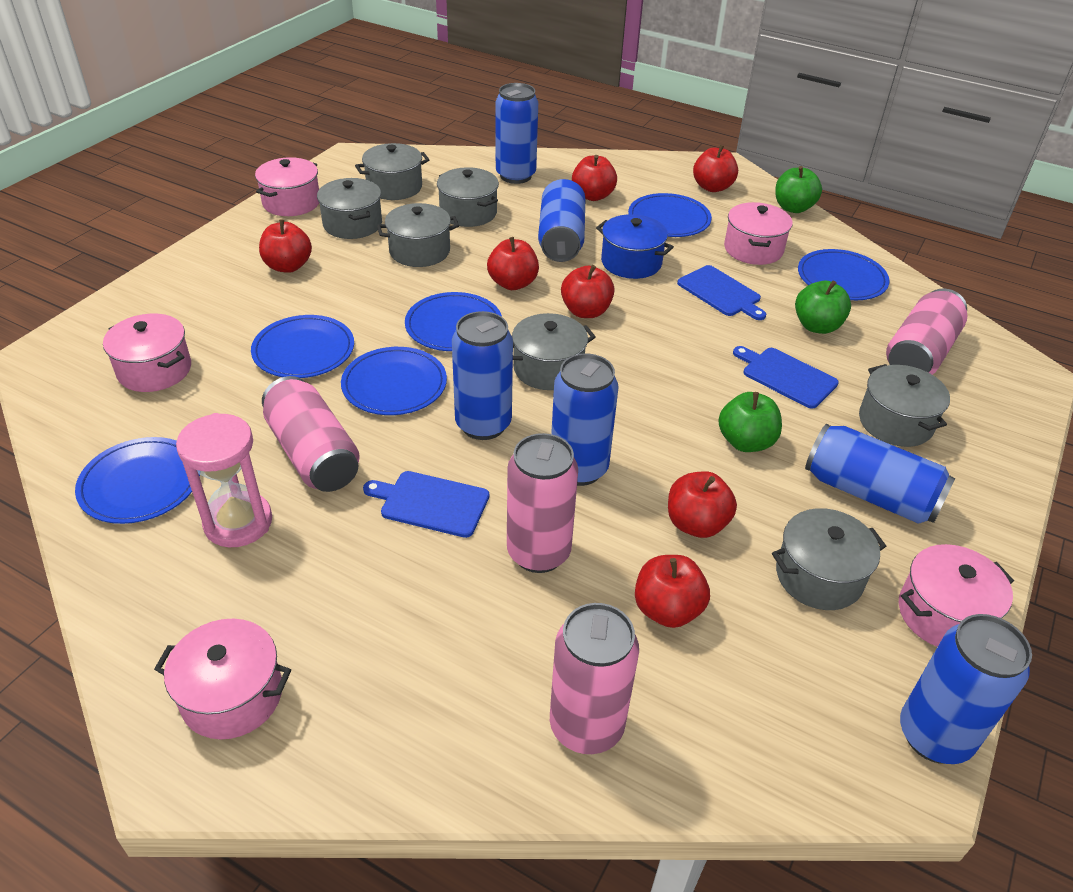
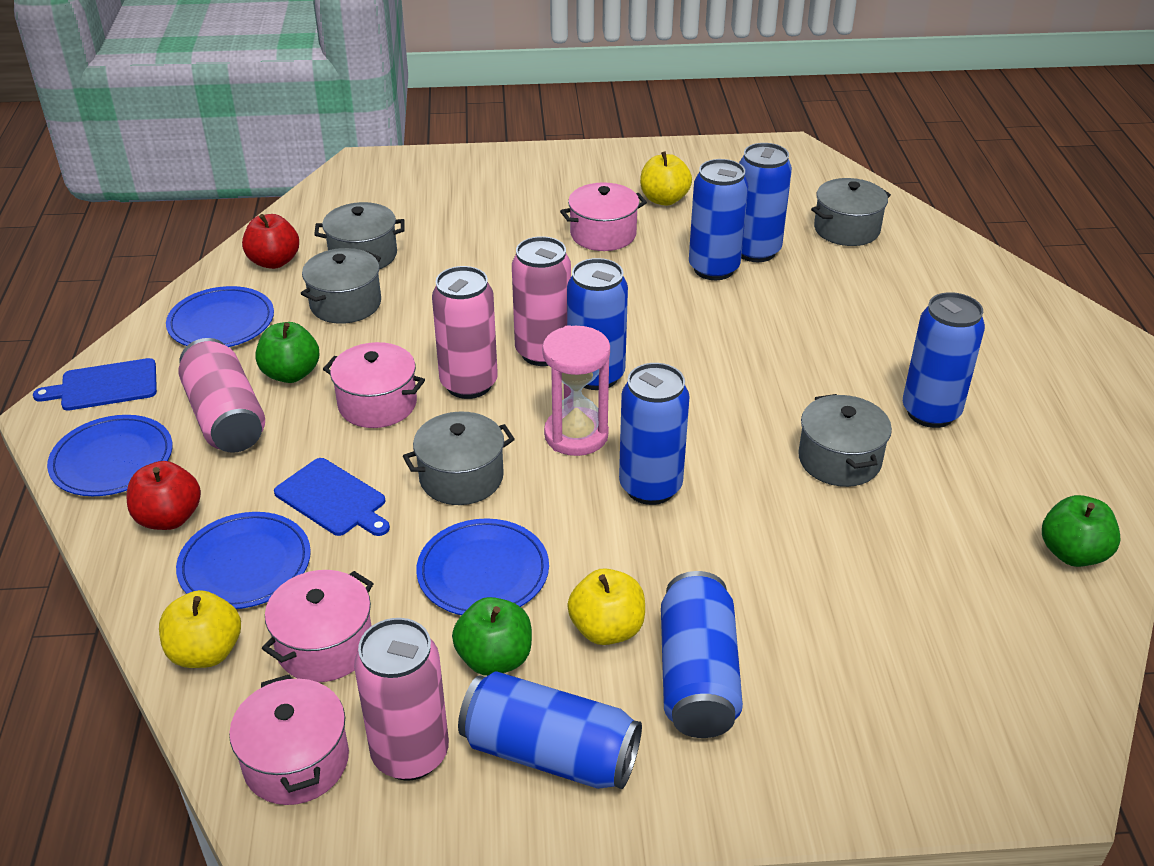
blue can: 6 -> 7
blue cutting board: 3 -> 2
blue plate: 6 -> 4
blue pot: 1 -> 0
grey pot: 7 -> 5
pink pot: 5 -> 4
red apple: 7 -> 2
yellow apple: 0 -> 3

